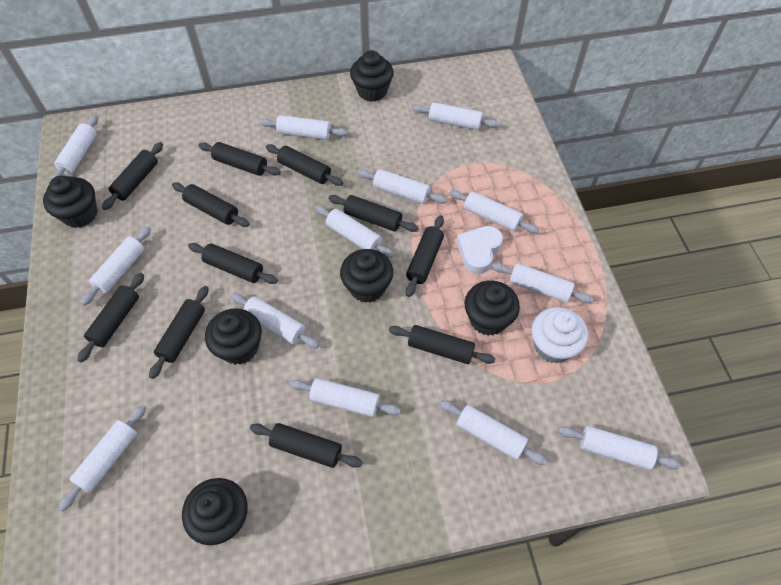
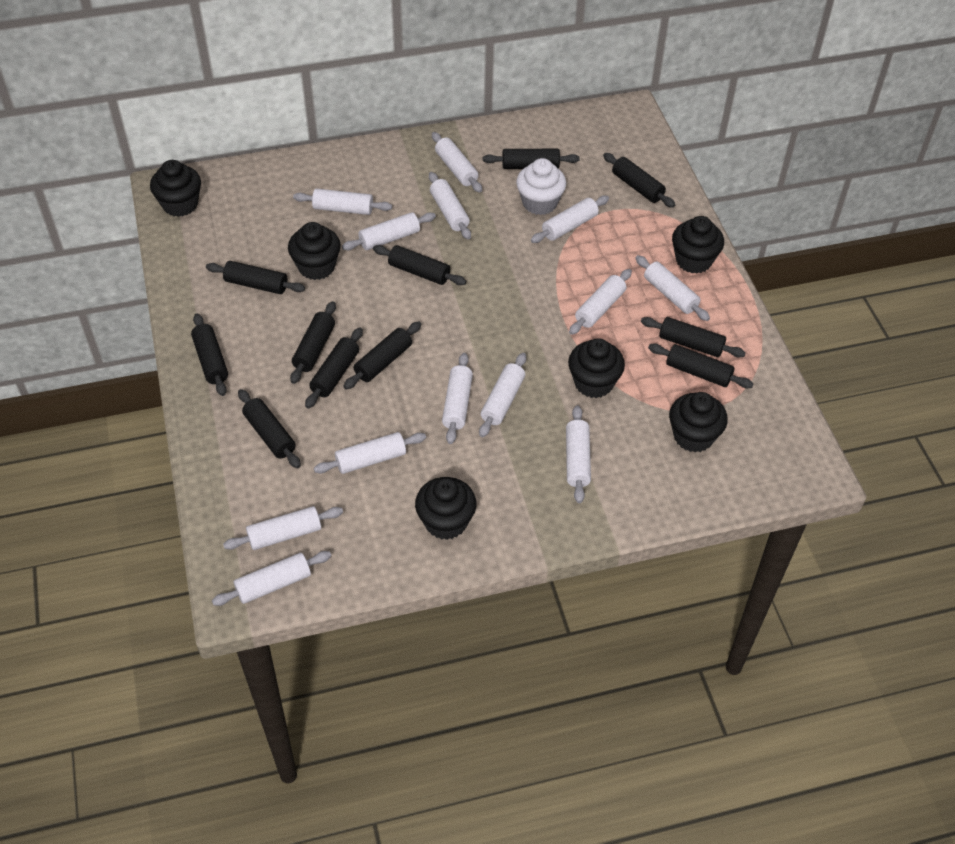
white heart: 1 -> 0

